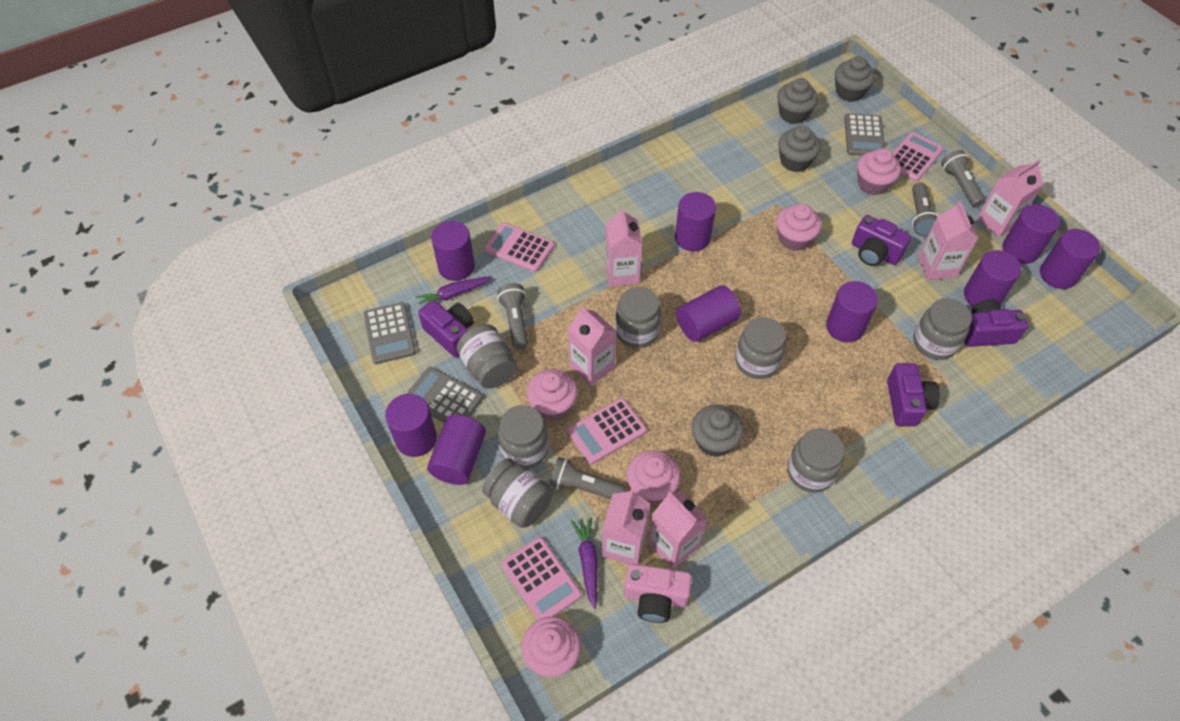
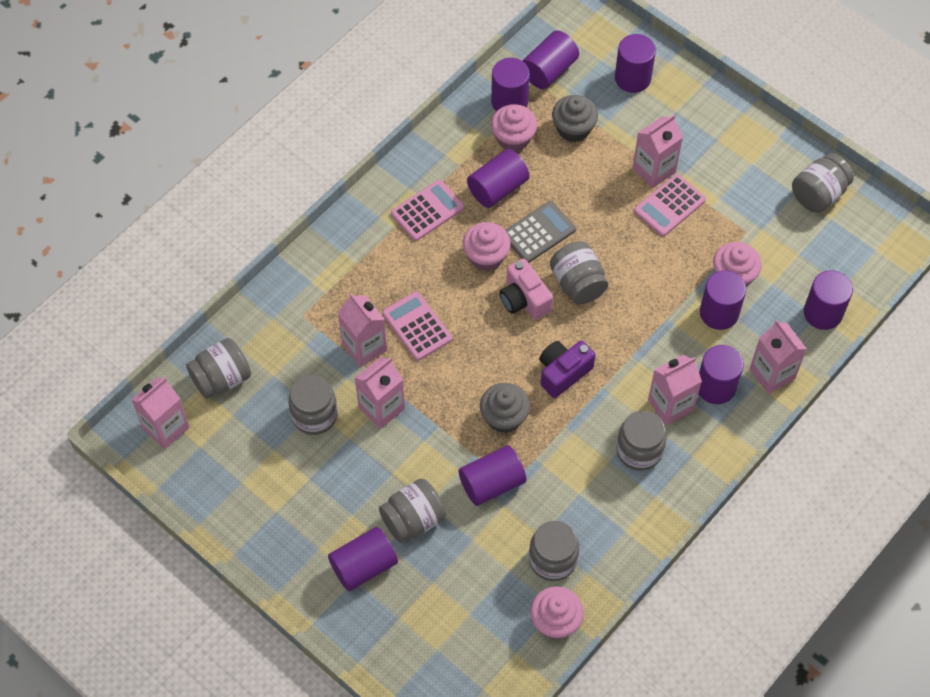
grey calculator: 3 -> 1
grey cupcake: 4 -> 2
grey flashlight: 4 -> 0
pink calculator: 4 -> 3
pink cupcake: 5 -> 4
purple camera: 4 -> 1
purple carrot: 2 -> 0

